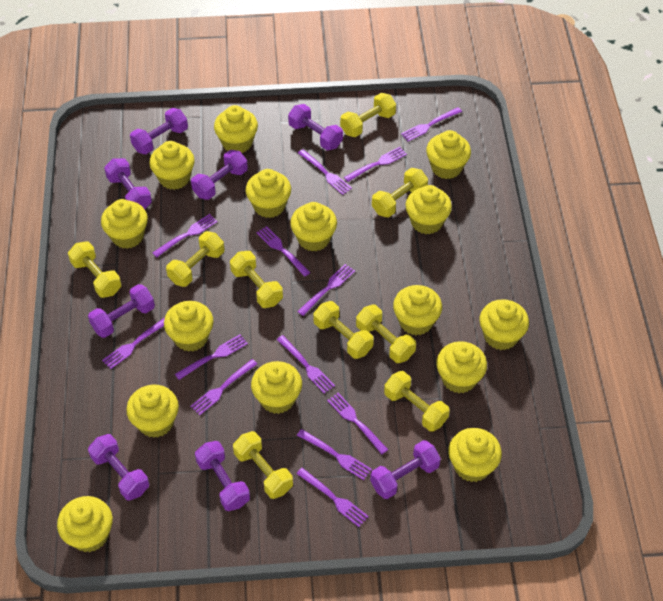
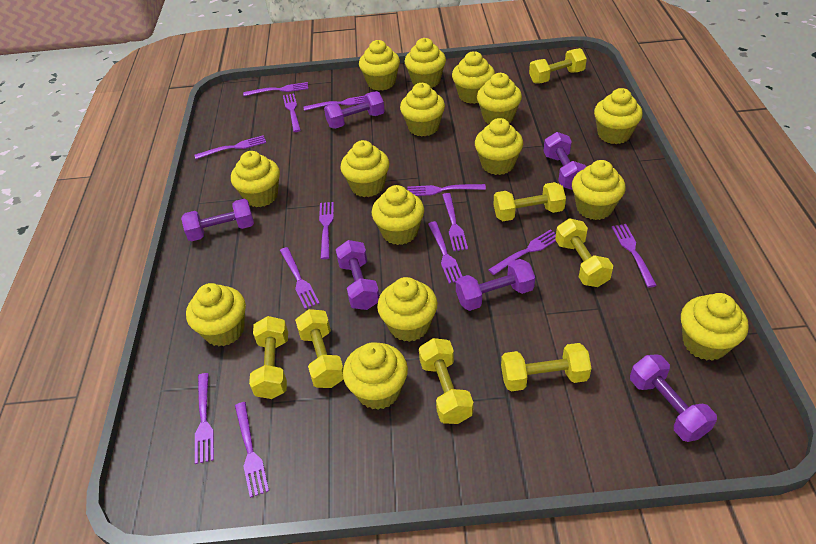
purple dumbbell: 8 -> 6
yellow dumbbell: 9 -> 7

